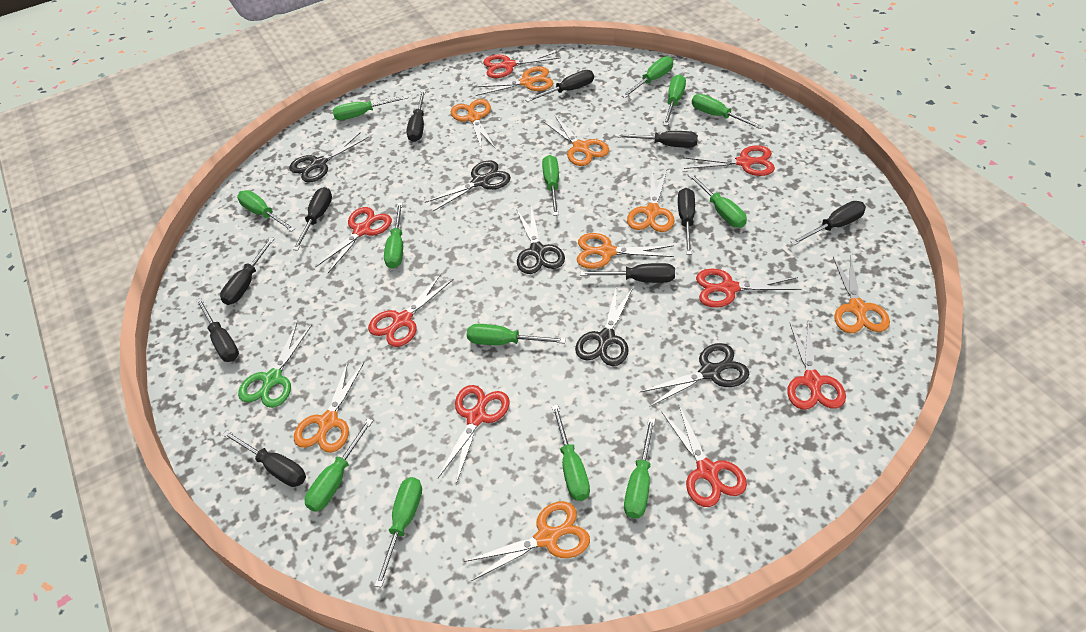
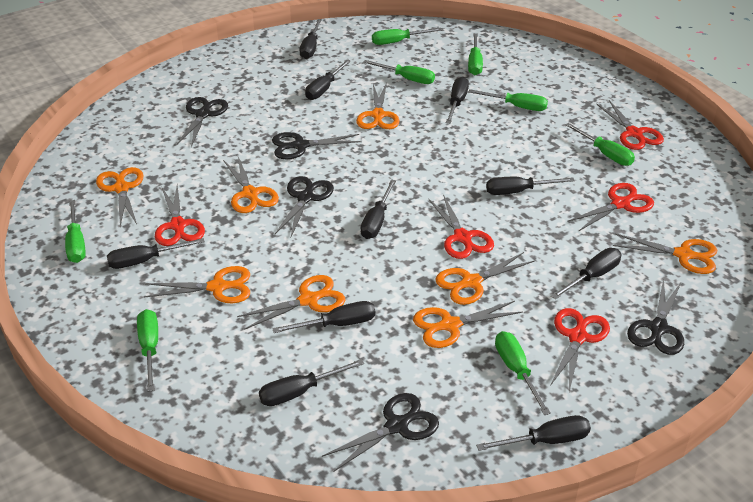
green scissors: 1 -> 0
green screwdriver: 13 -> 8
red scissors: 8 -> 5

